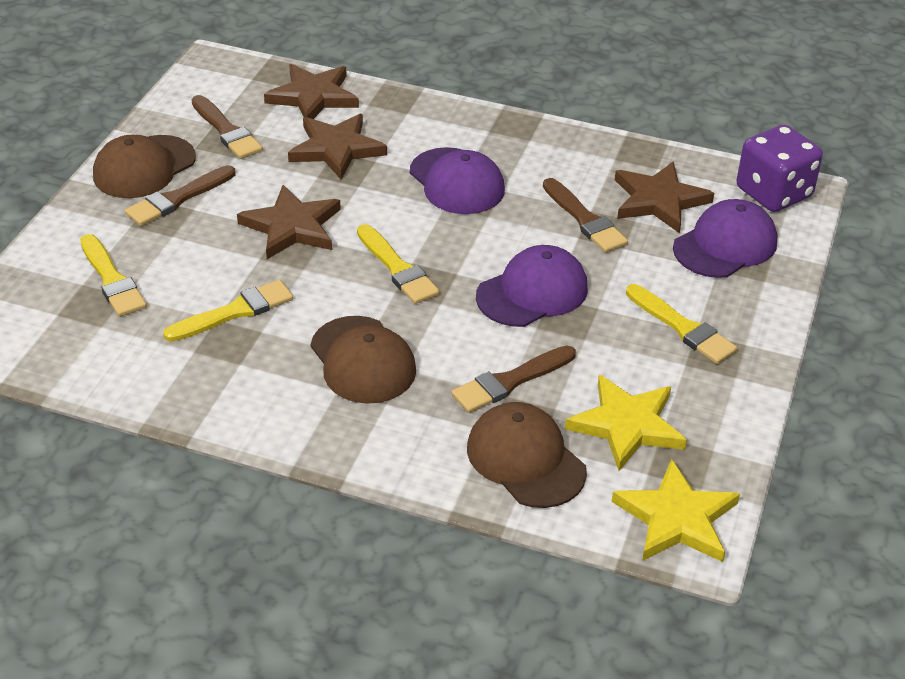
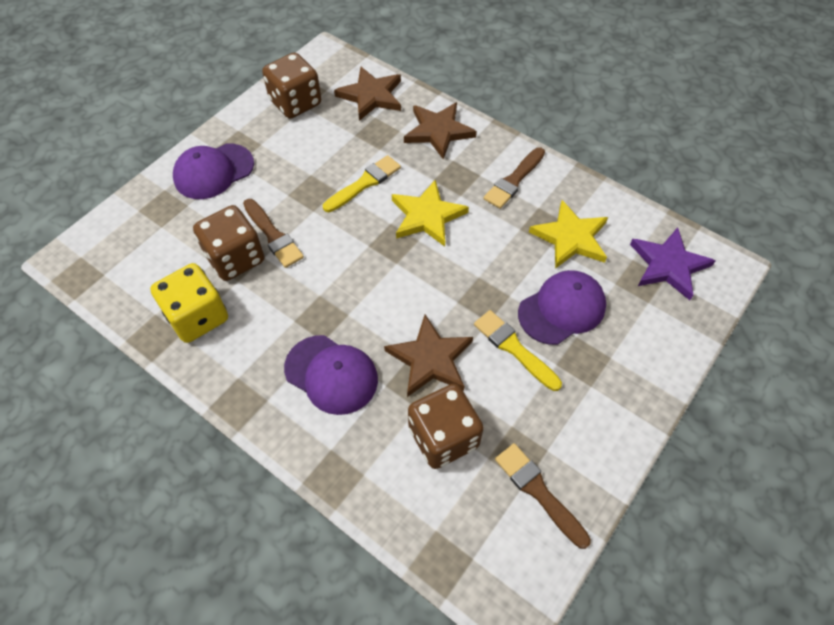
brown brush: 4 -> 3
brown cap: 3 -> 0
brown dice: 0 -> 3
brown star: 4 -> 3
purple dice: 1 -> 0
purple star: 0 -> 1
yellow brush: 4 -> 2
yellow dice: 0 -> 1

